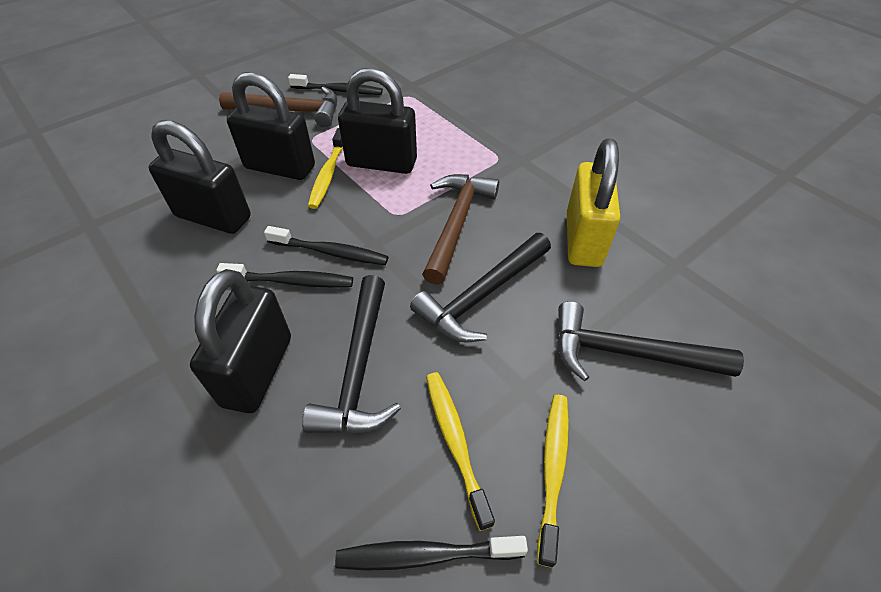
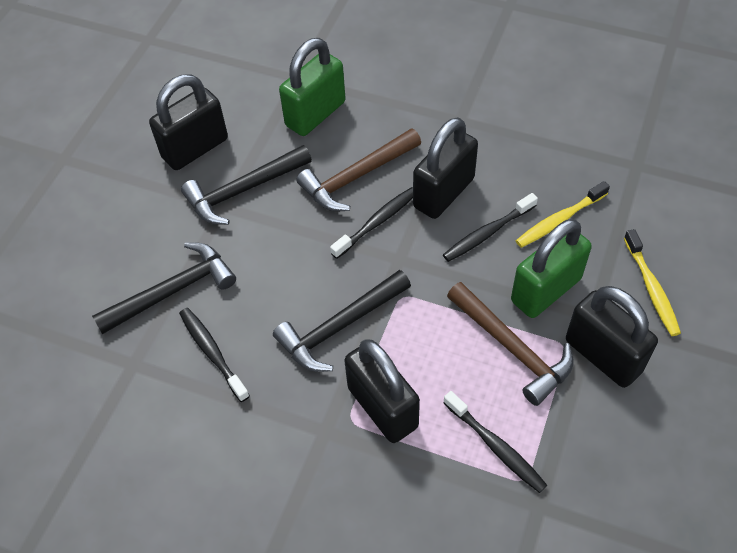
green padlock: 0 -> 2
yellow padlock: 1 -> 0
yellow toothbrush: 3 -> 2

